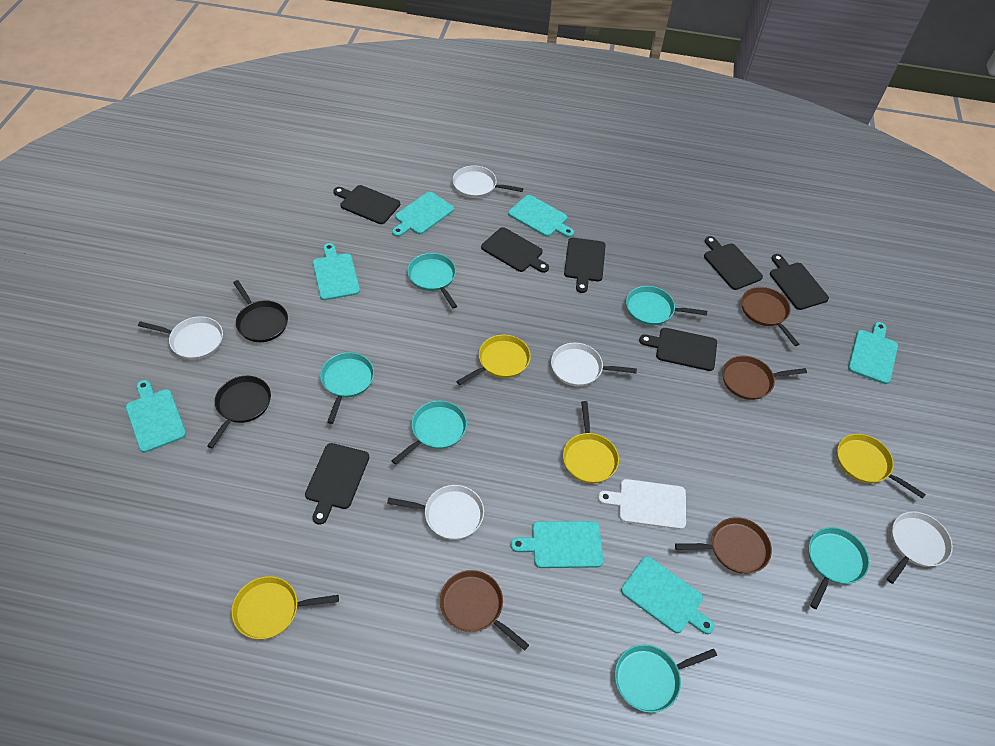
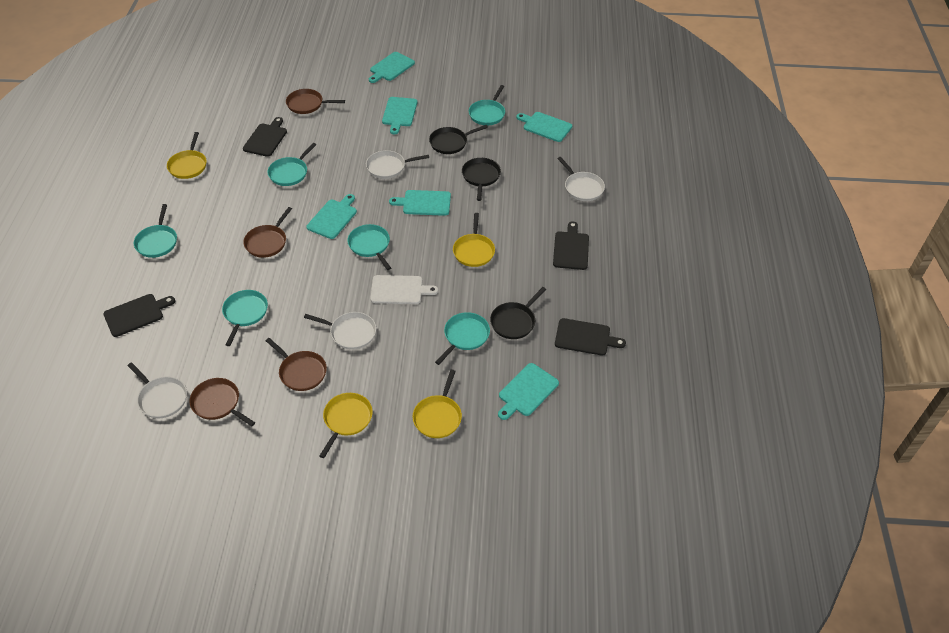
black cutting board: 7 -> 4
black pan: 2 -> 3
turquoise cutting board: 7 -> 6
white pan: 5 -> 4

